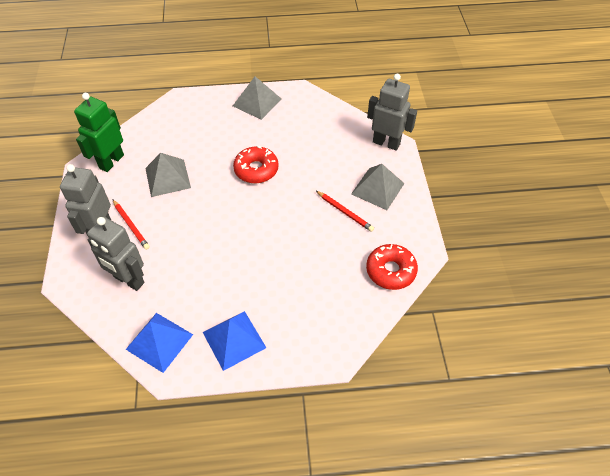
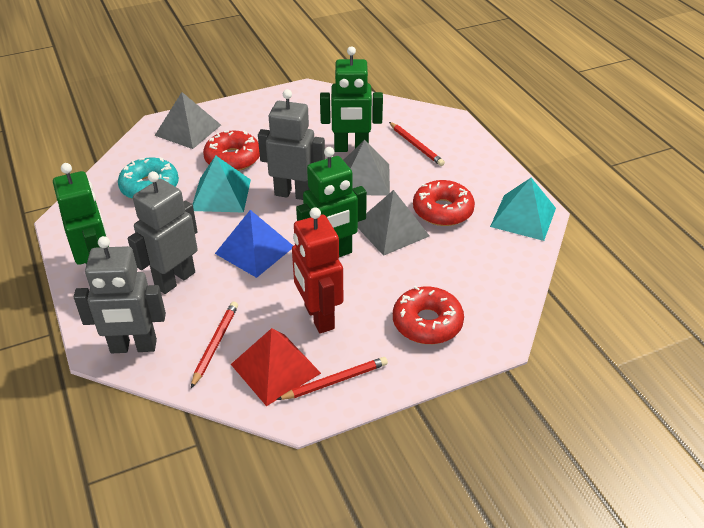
blue pyramid: 2 -> 1
green robot: 1 -> 3
red donut: 2 -> 3
red pencil: 2 -> 3
red pyramid: 0 -> 1
red robot: 0 -> 1
turquoise donut: 0 -> 1
turquoise pyramid: 0 -> 2

